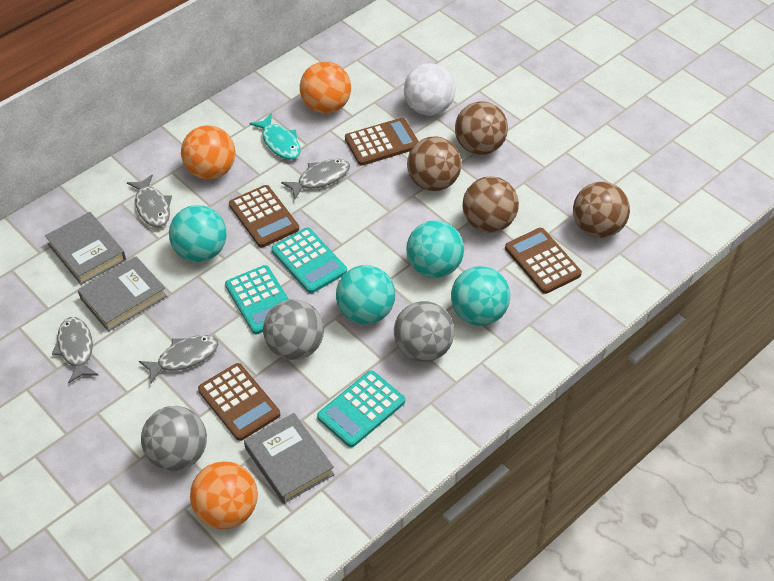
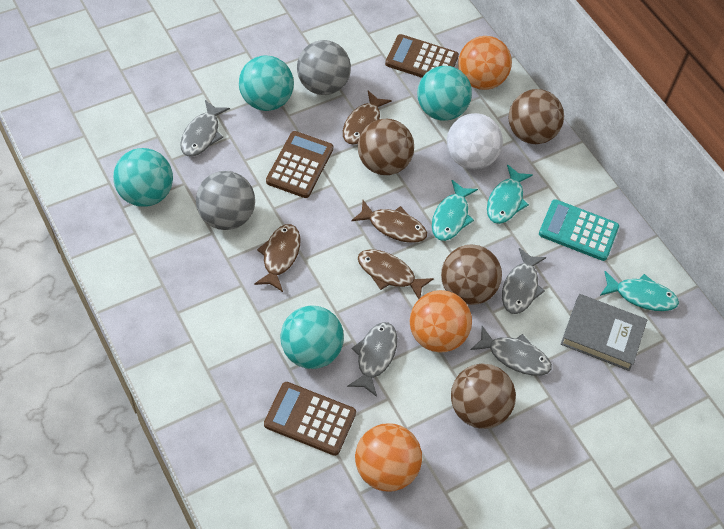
brown calculator: 4 -> 3
brown fish: 0 -> 4
grey ball: 3 -> 2
grey book: 3 -> 1
turquoise calculator: 3 -> 1
turquoise fish: 1 -> 3

